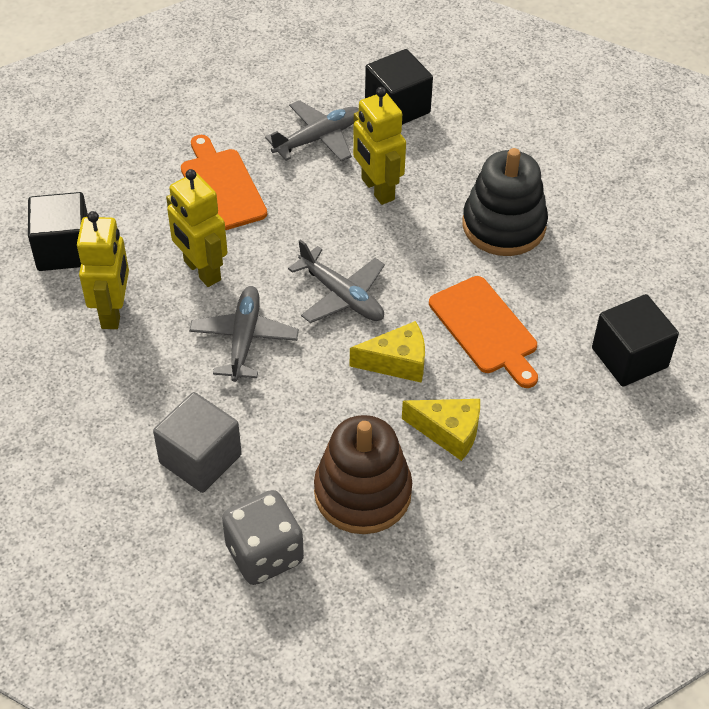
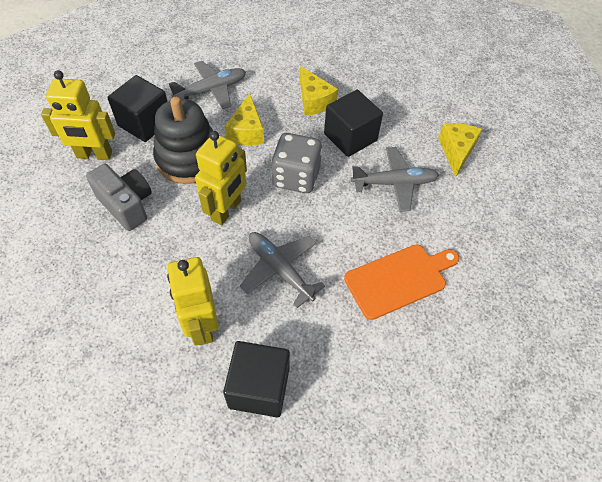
brown stacking toy: 1 -> 0
grey camera: 0 -> 1
grey cube: 1 -> 0
orange cutting board: 2 -> 1
yellow cheese: 2 -> 3

